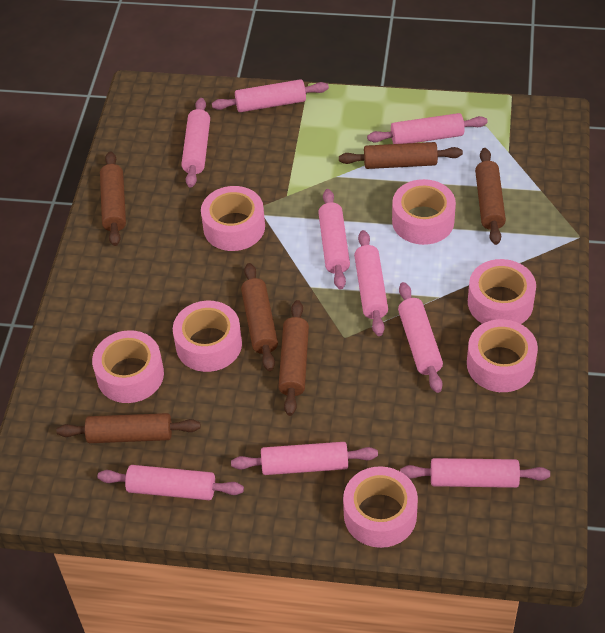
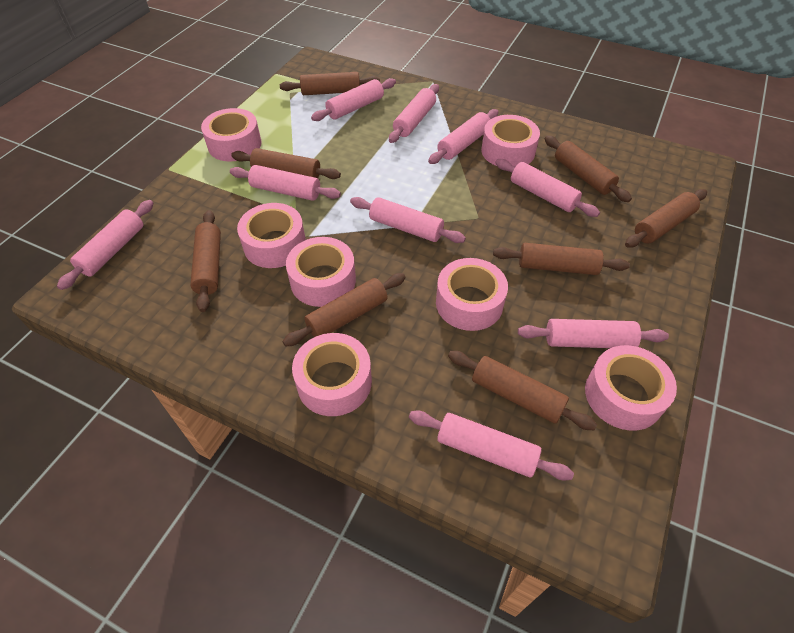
brown rolling pin: 6 -> 8

